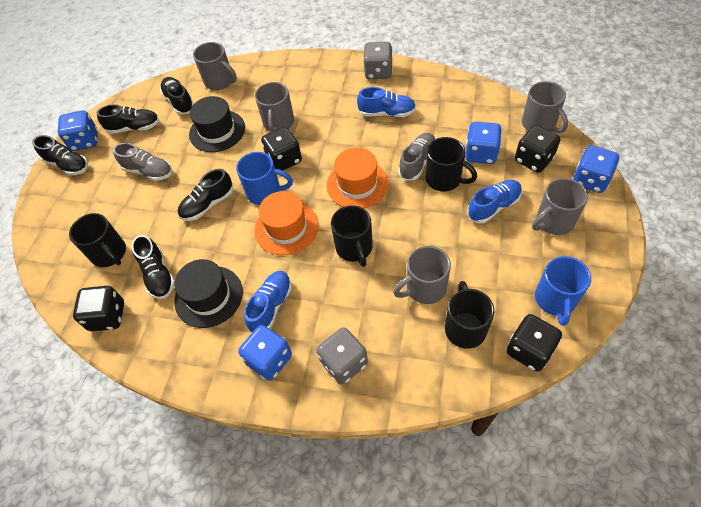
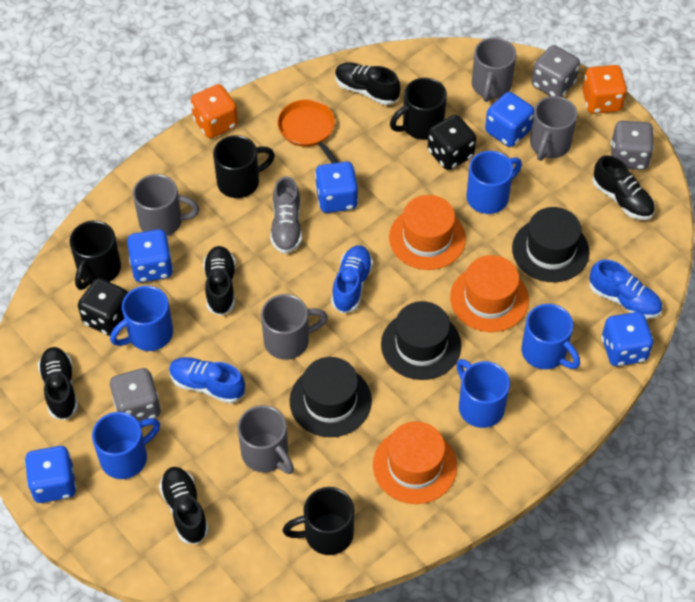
black dice: 4 -> 2
black hat: 2 -> 3
blue dice: 4 -> 5
blue mug: 2 -> 5
grey dice: 2 -> 3
grey shoe: 2 -> 1
orange dice: 0 -> 2
orange hat: 2 -> 3
orange pan: 0 -> 1

